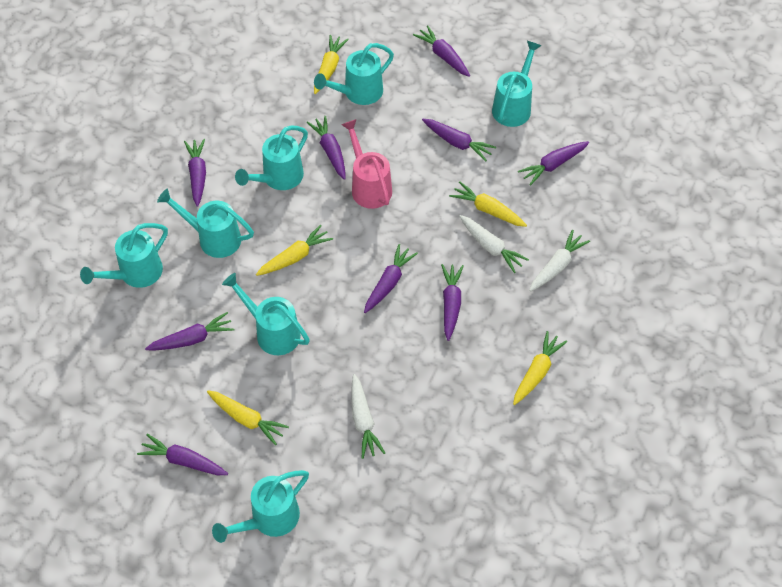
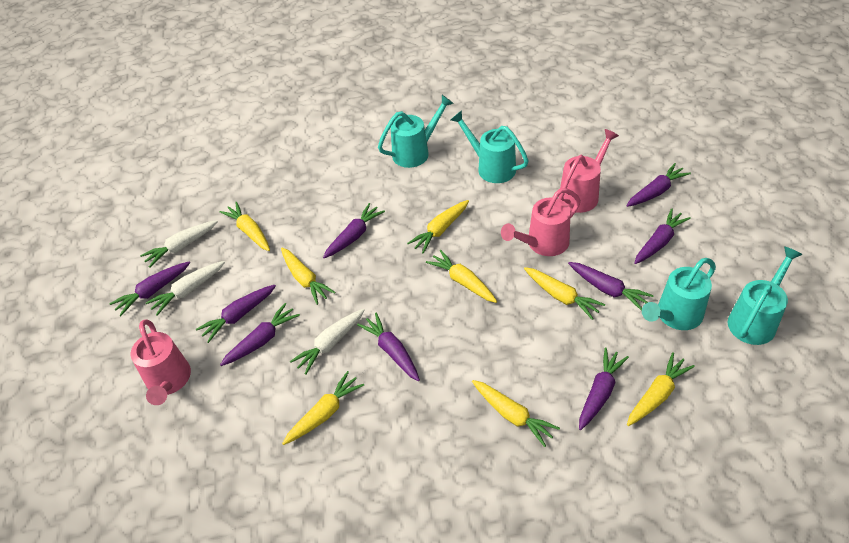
pink watering can: 1 -> 3
turquoise watering can: 7 -> 4
yellow carrot: 5 -> 8

